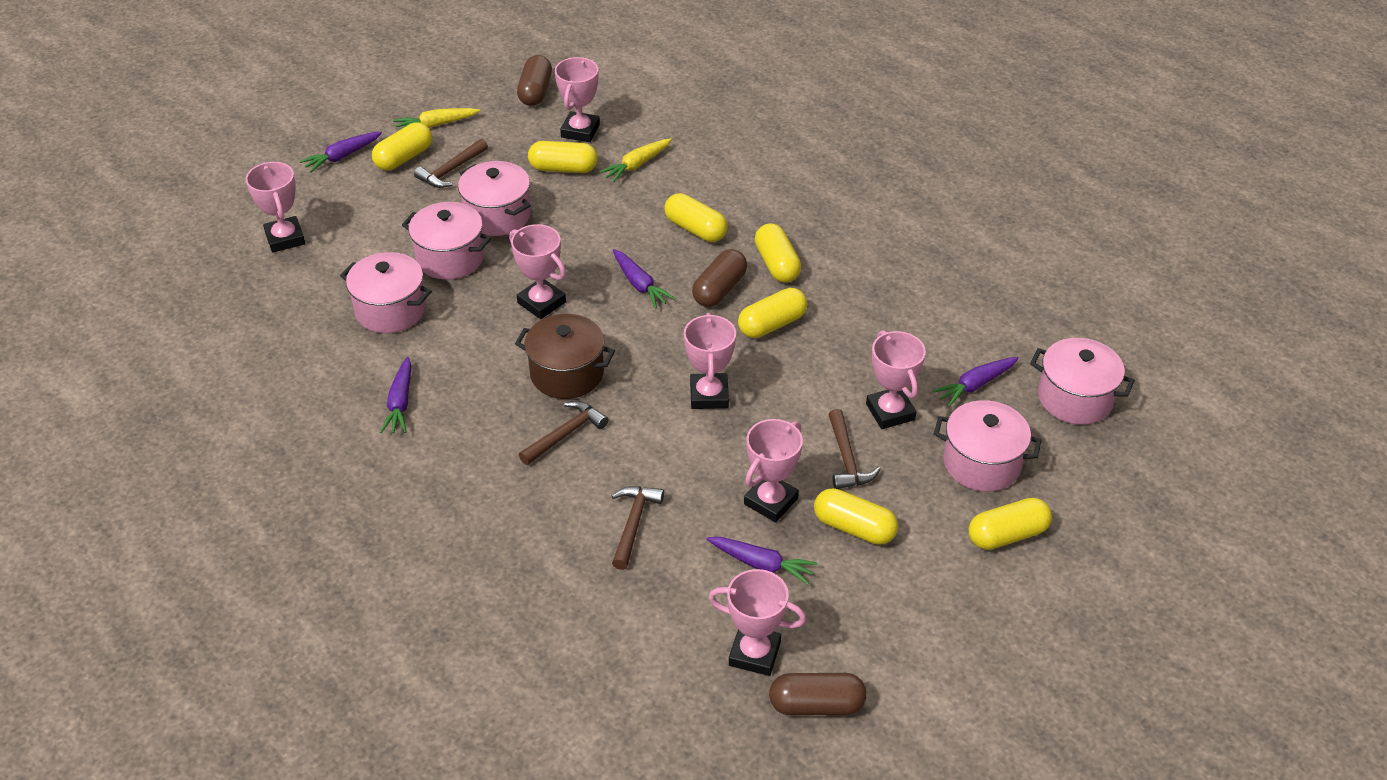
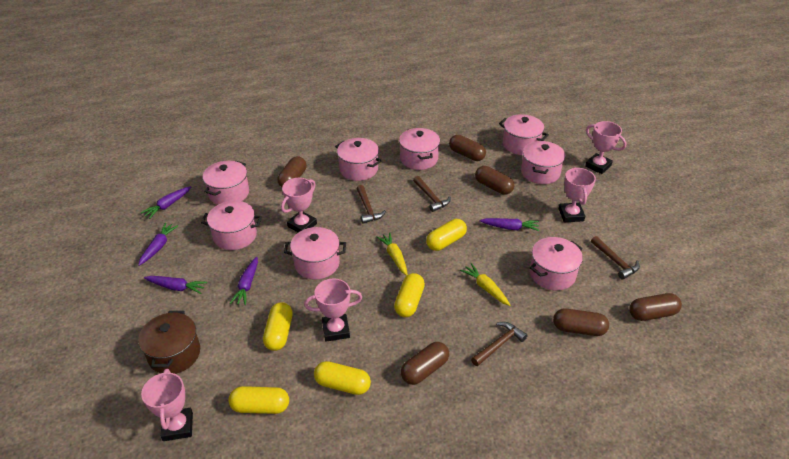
brown capsule: 3 -> 6
pink pot: 5 -> 8
pink trophy: 7 -> 5
yellow capsule: 7 -> 5

